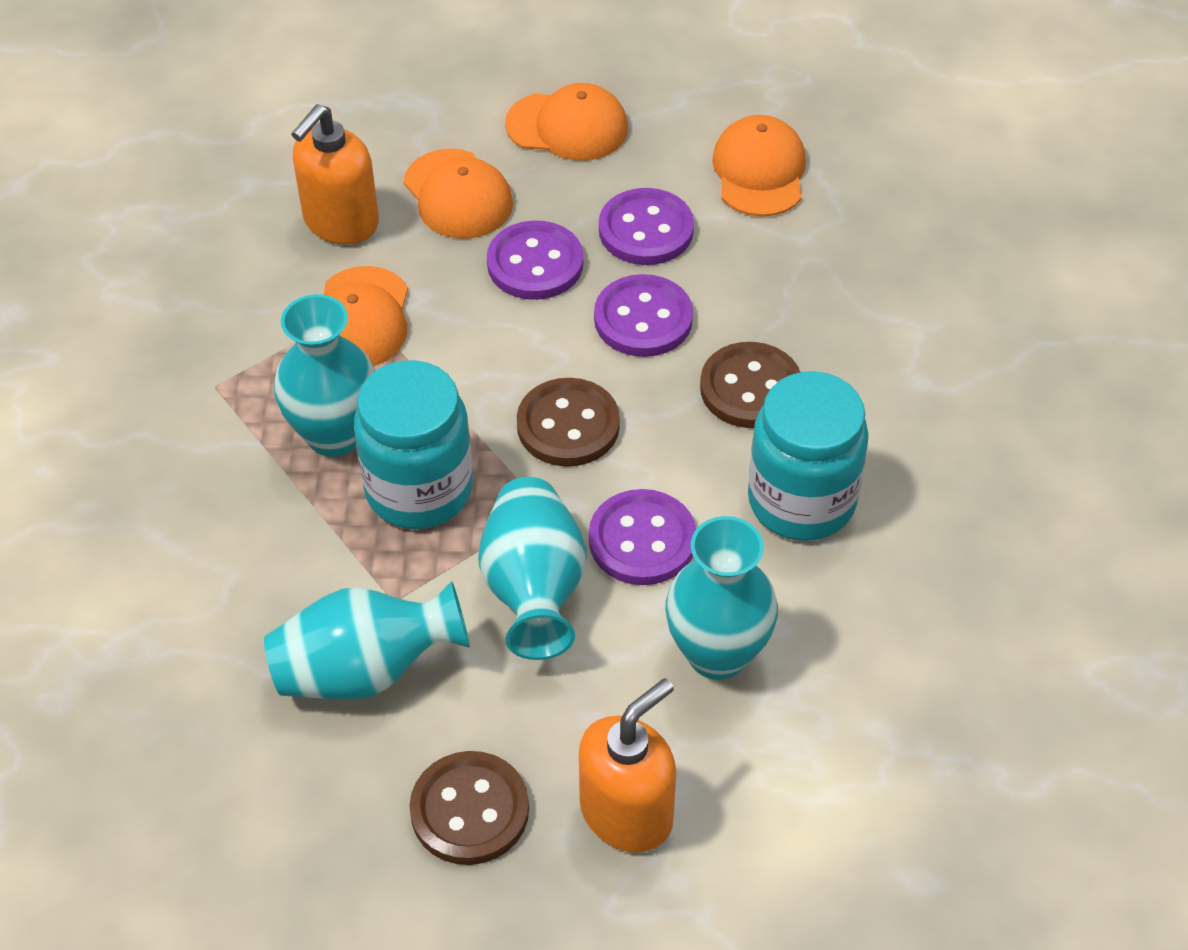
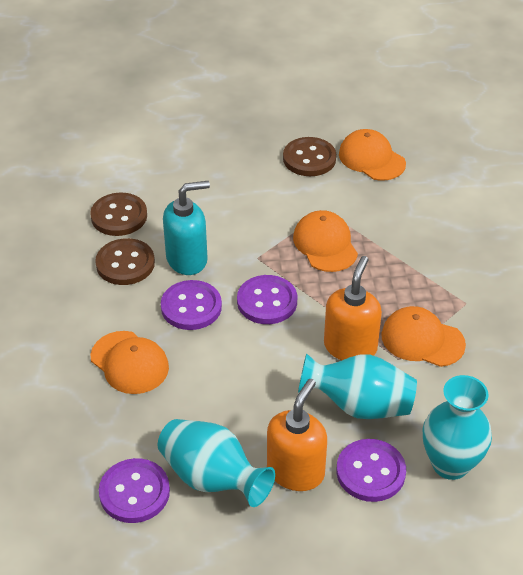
turquoise jar: 2 -> 0
turquoise soap dispenser: 0 -> 1
turquoise vase: 4 -> 3

